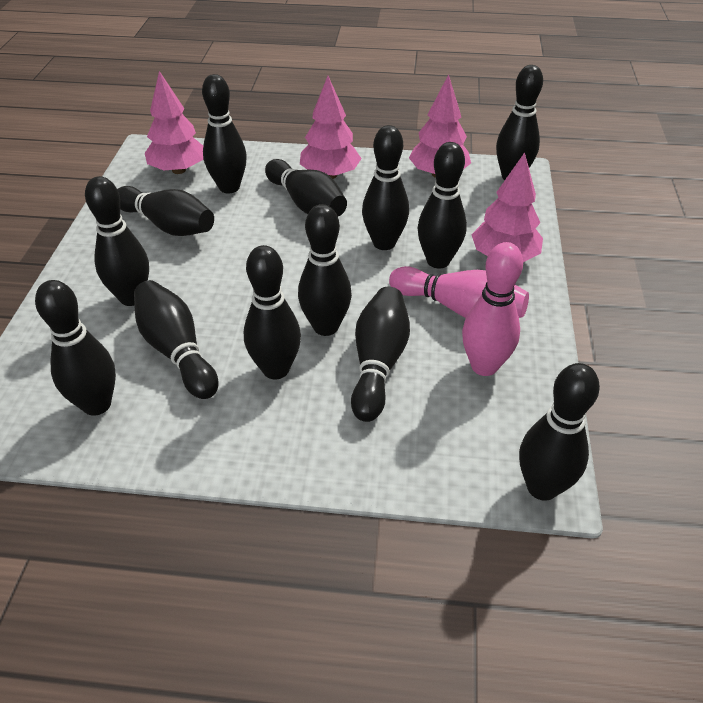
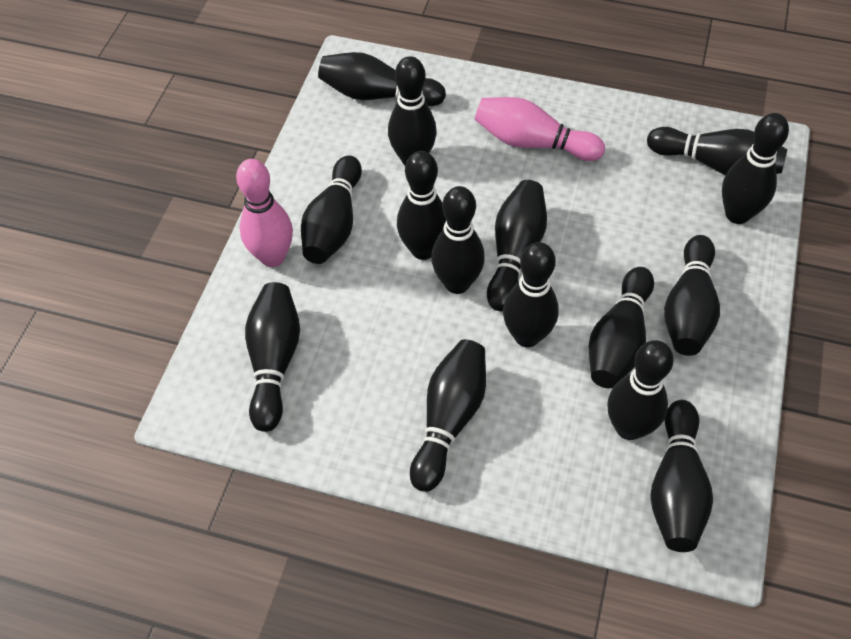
black bowling pin: 13 -> 15
pink tree: 4 -> 0

